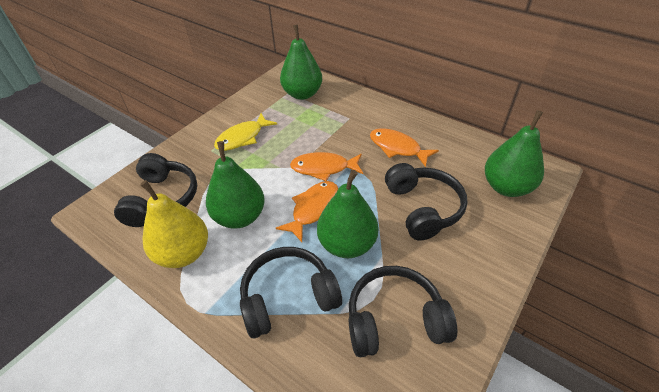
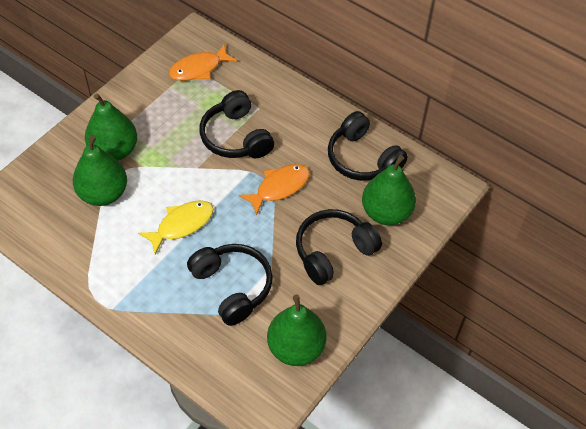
orange fish: 3 -> 2
yellow pear: 1 -> 0

